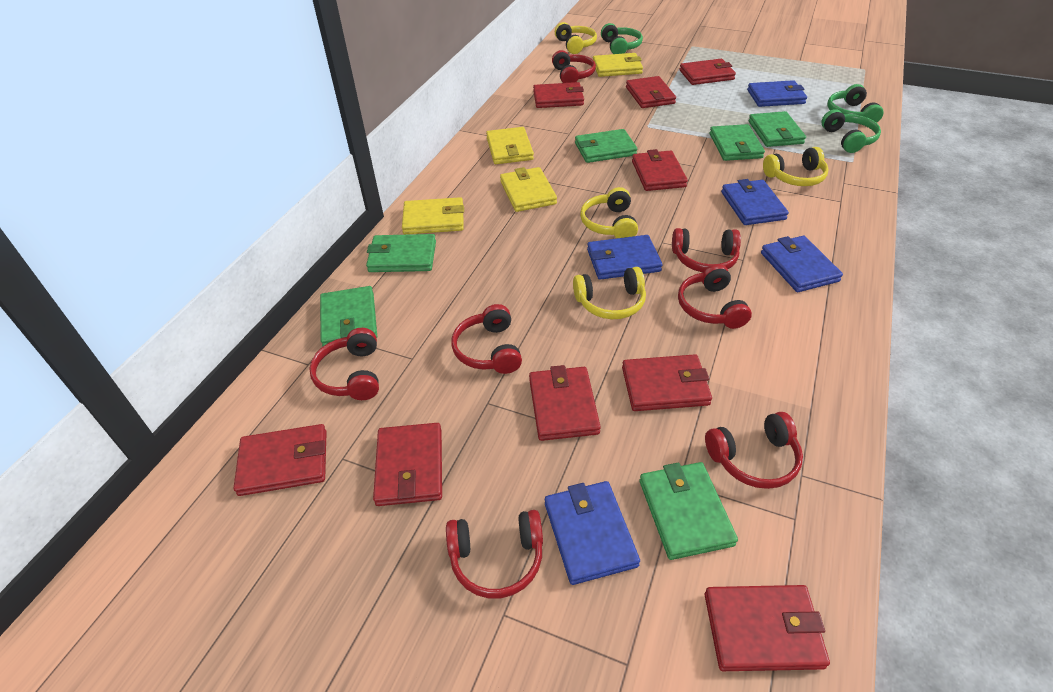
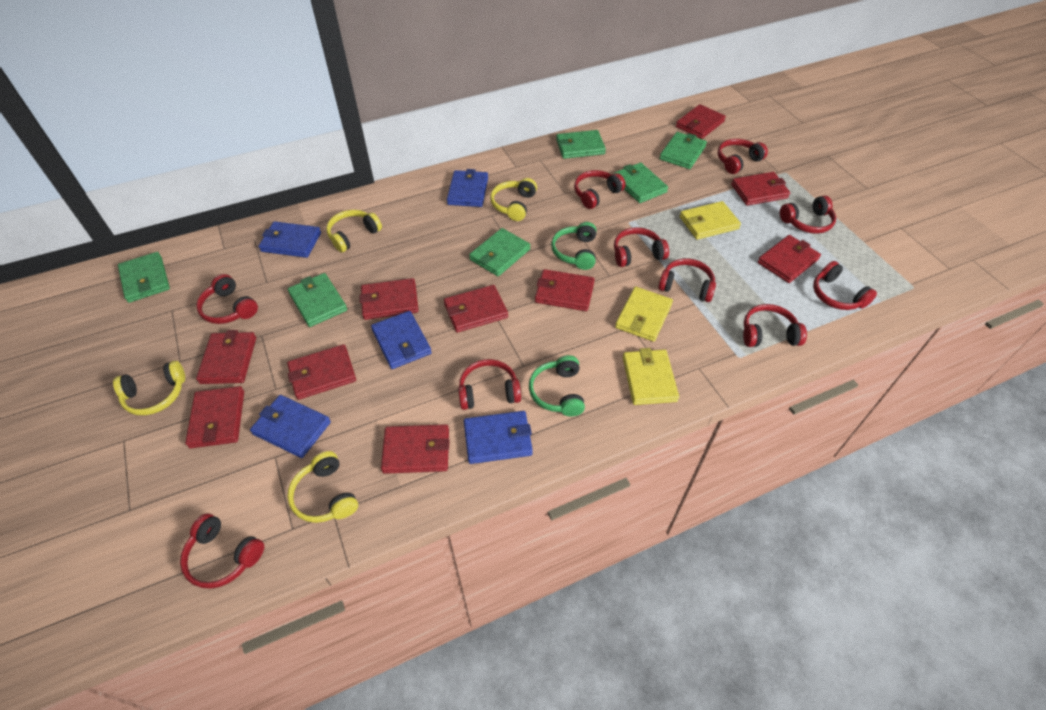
green headphones: 3 -> 2
red headphones: 7 -> 10
red wallet: 9 -> 10
yellow wallet: 4 -> 3

